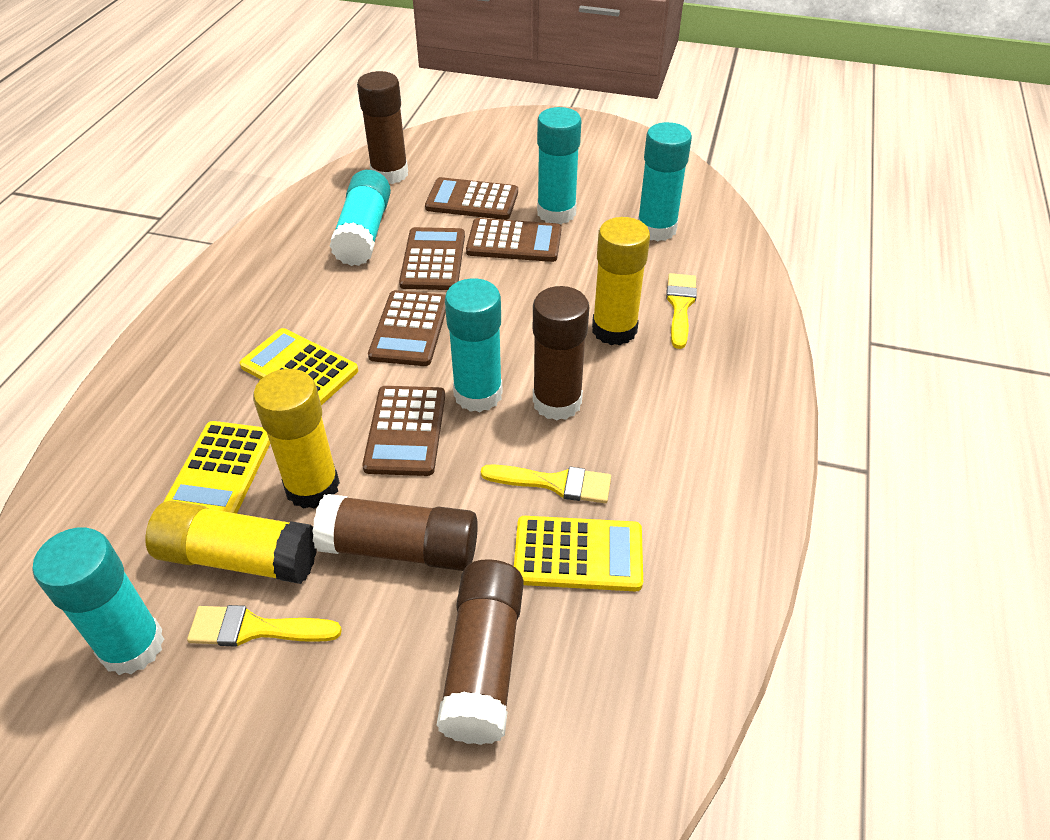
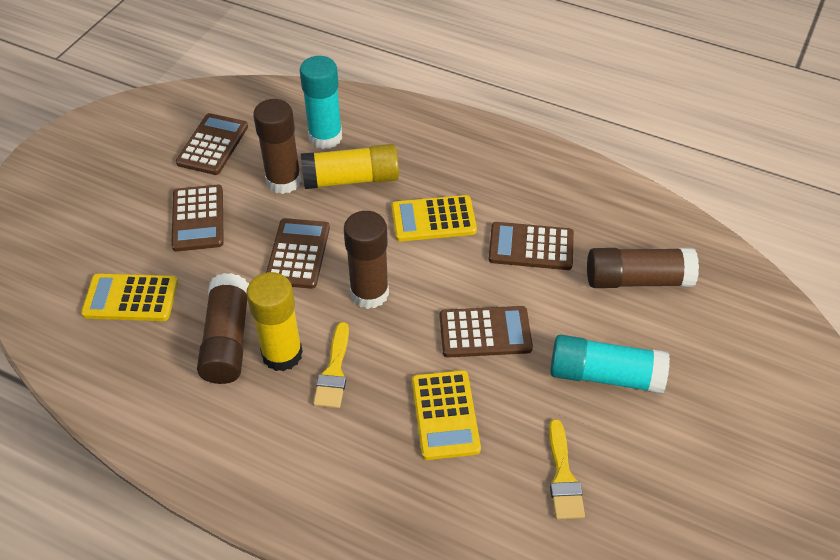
turquoise glue stick: 5 -> 2
yellow brush: 3 -> 2
yellow glue stick: 3 -> 2

